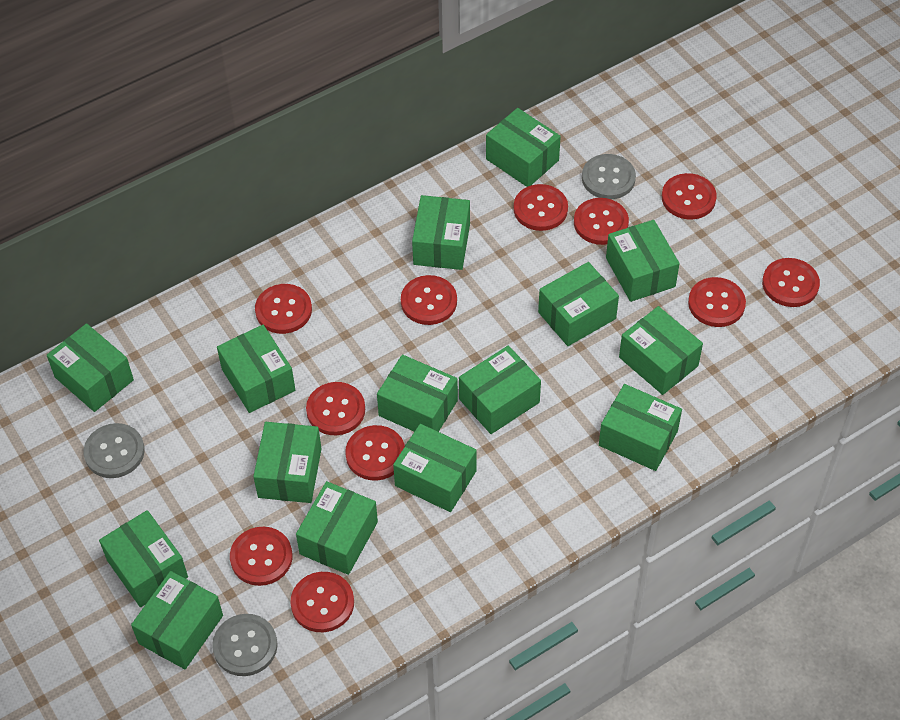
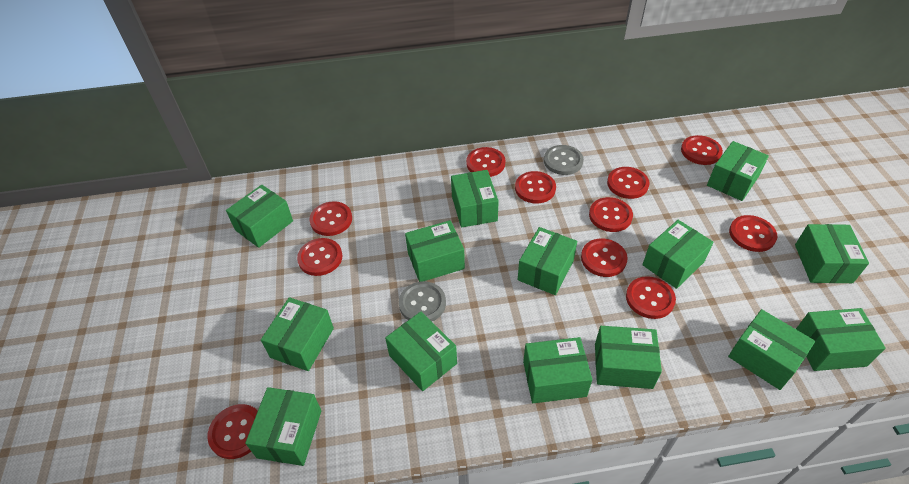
green box: 15 -> 14
grey button: 3 -> 2

